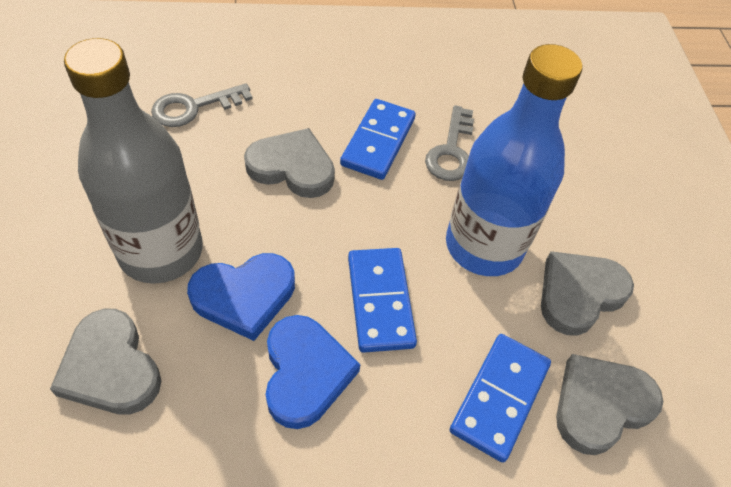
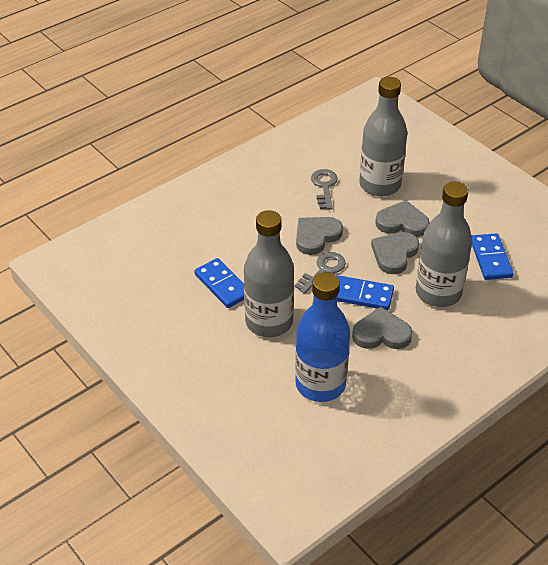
blue heart: 2 -> 0
grey bottle: 1 -> 3

